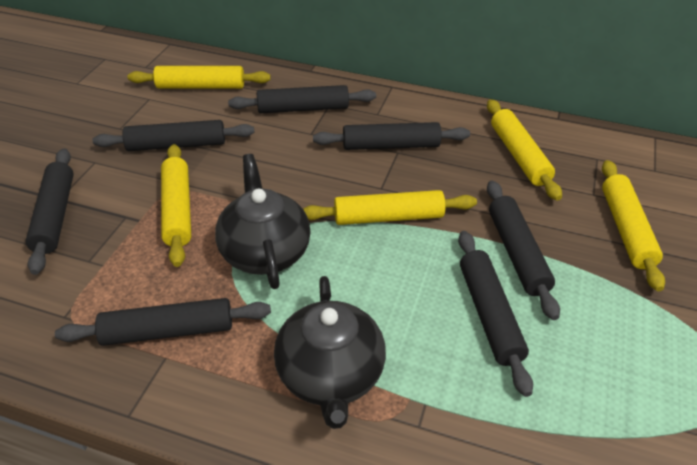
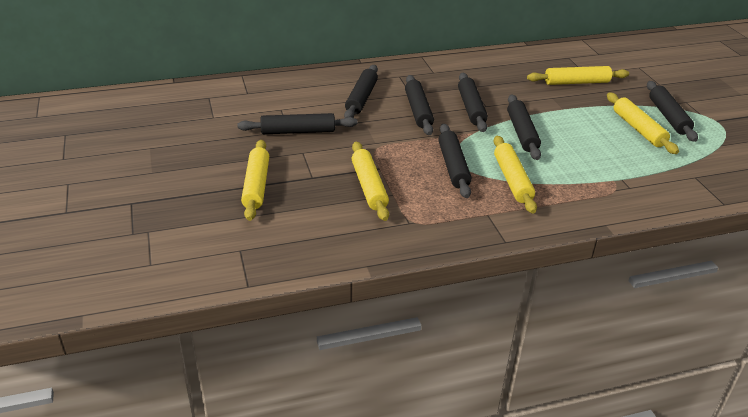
black teapot: 2 -> 0

